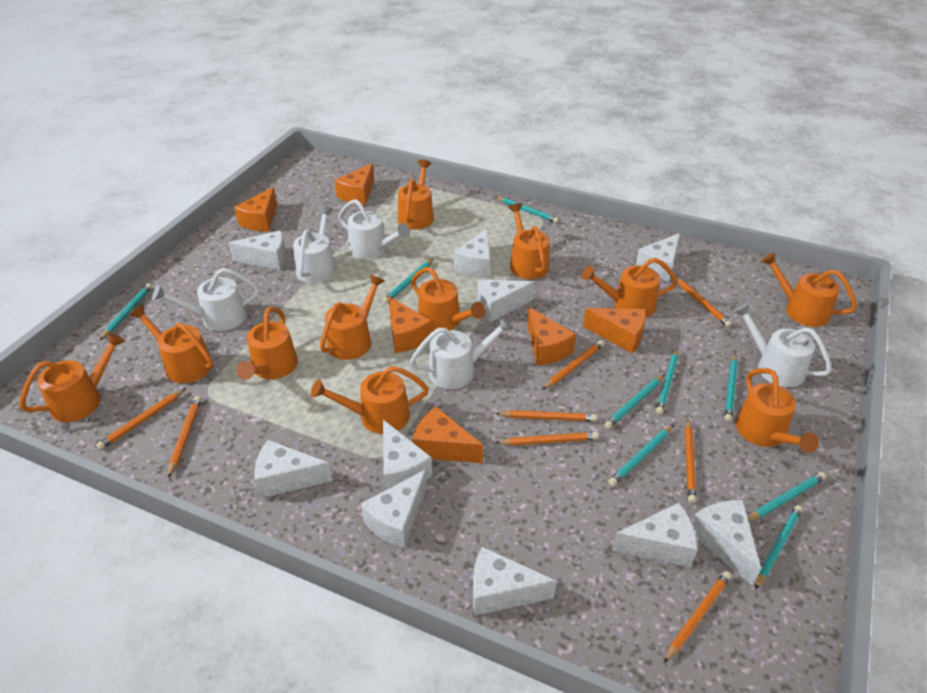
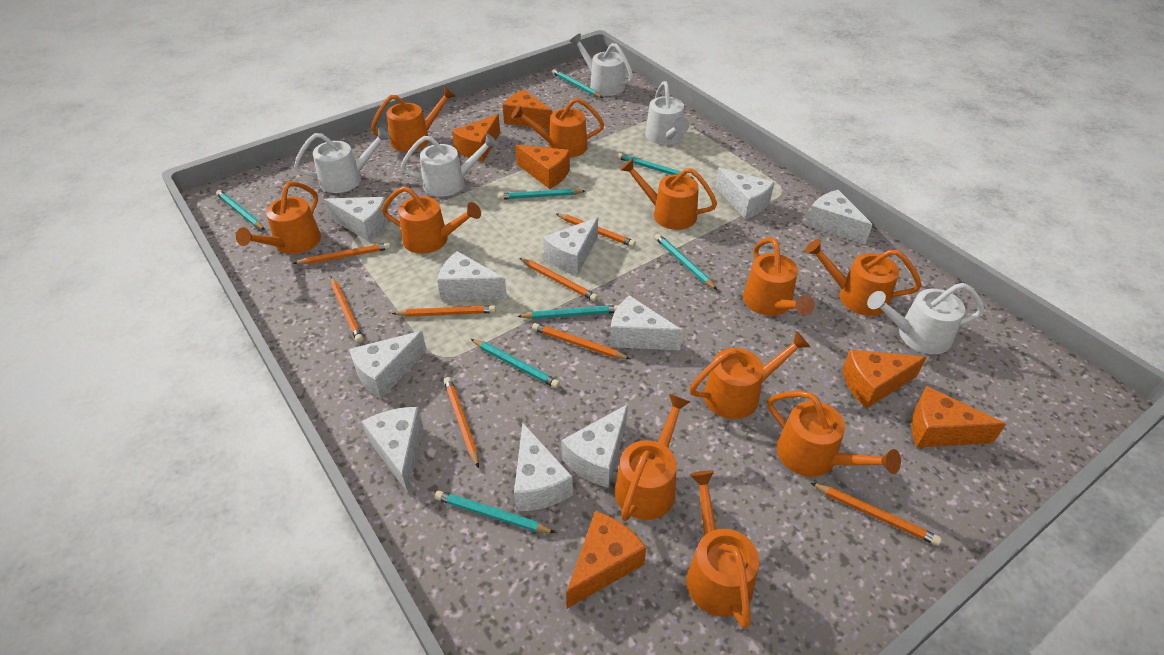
turquoise pencil: 9 -> 8

